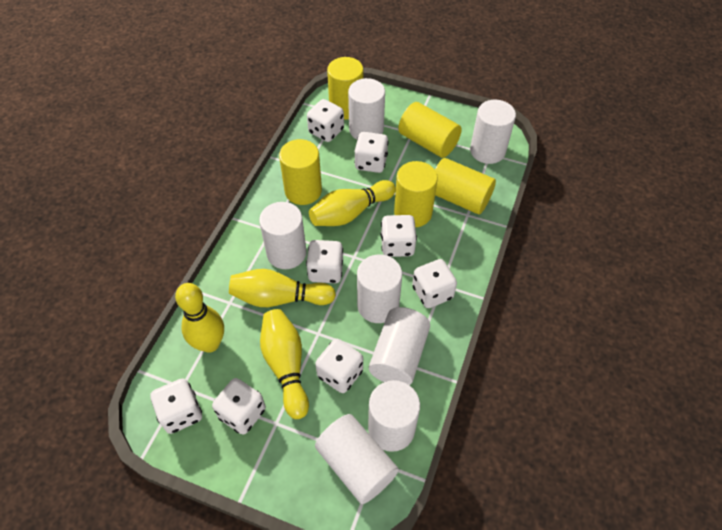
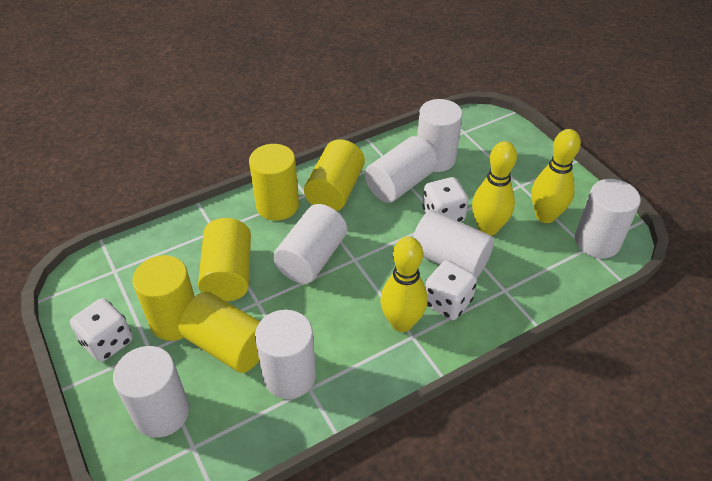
white dice: 8 -> 3
yellow bowling pin: 4 -> 3

